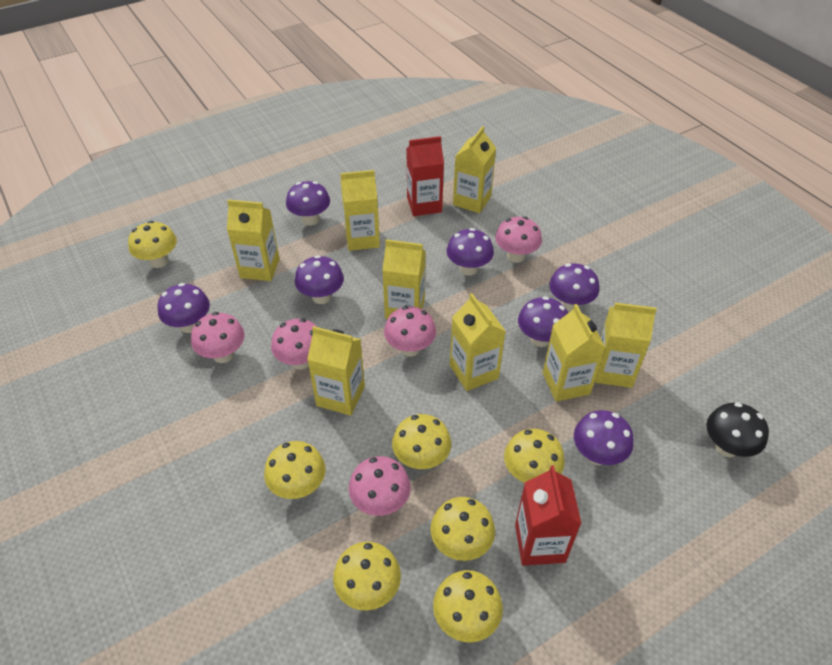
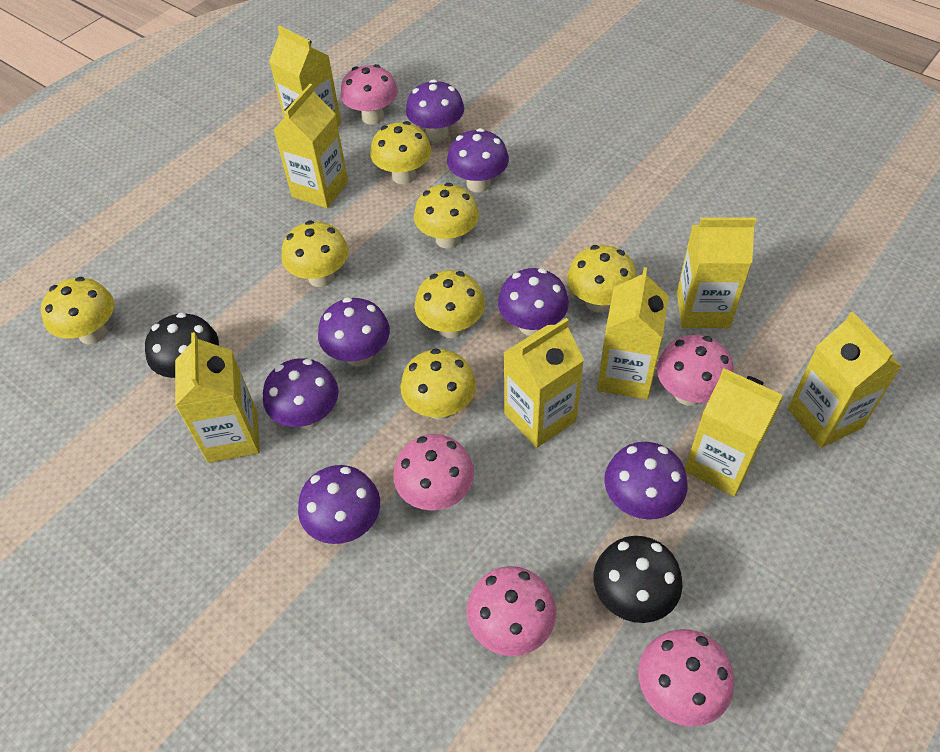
black mushroom: 1 -> 2
red carton: 2 -> 0

